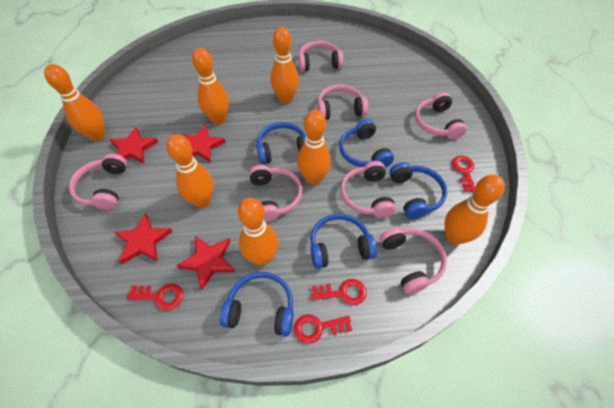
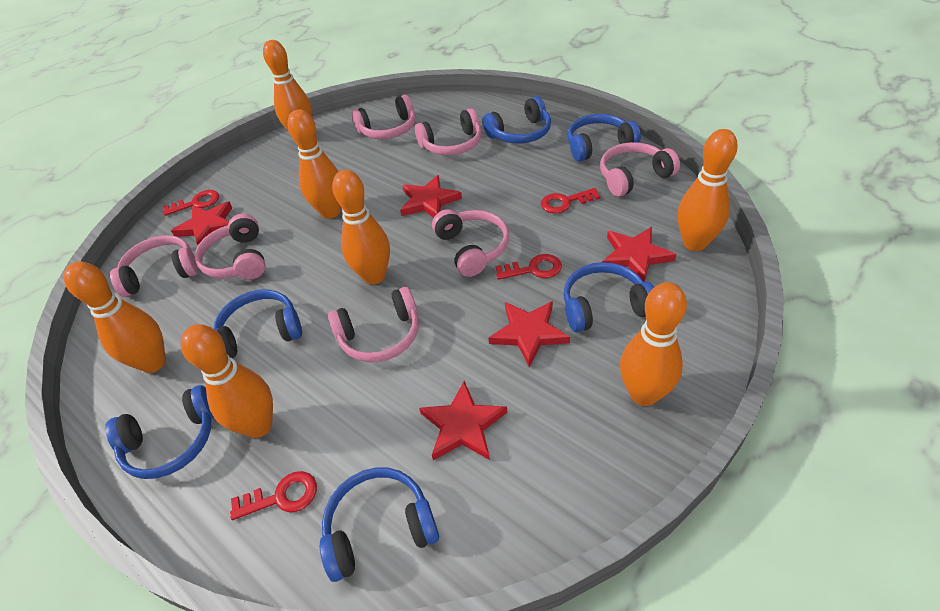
blue headphones: 5 -> 6
red star: 4 -> 5

